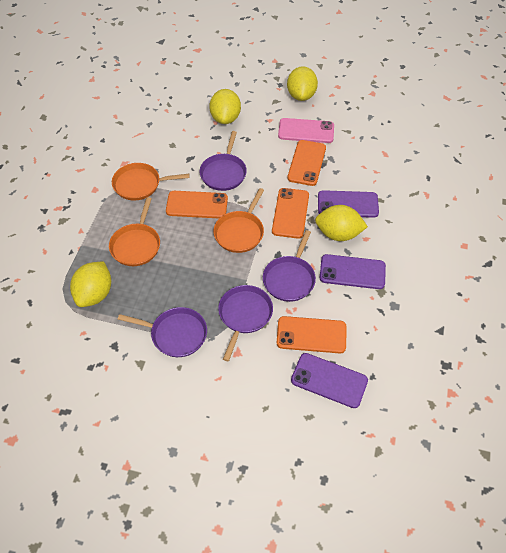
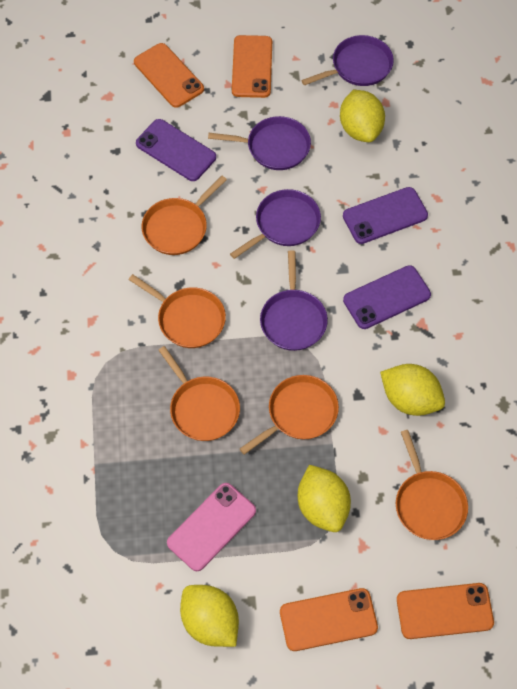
orange pan: 3 -> 5

